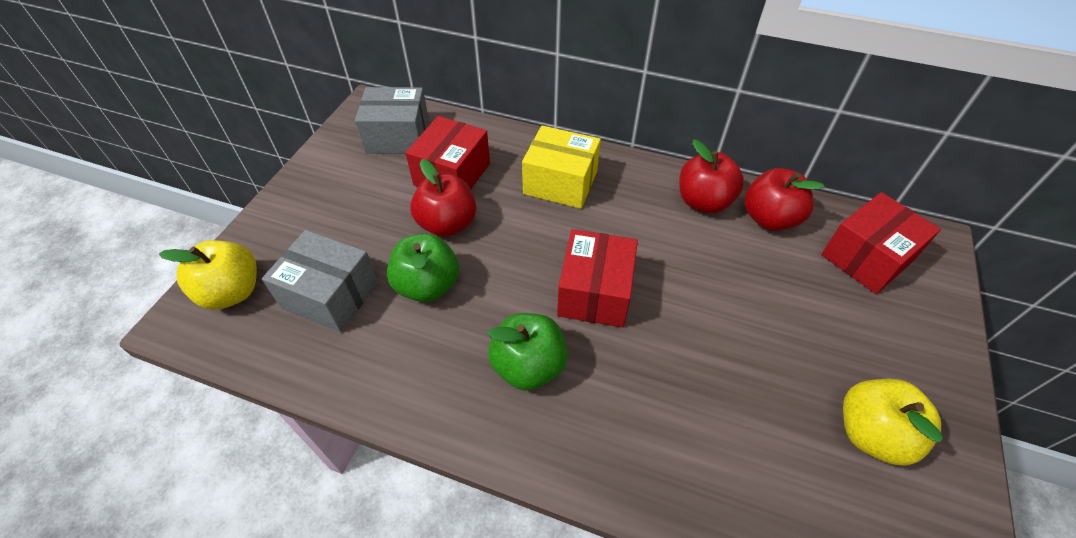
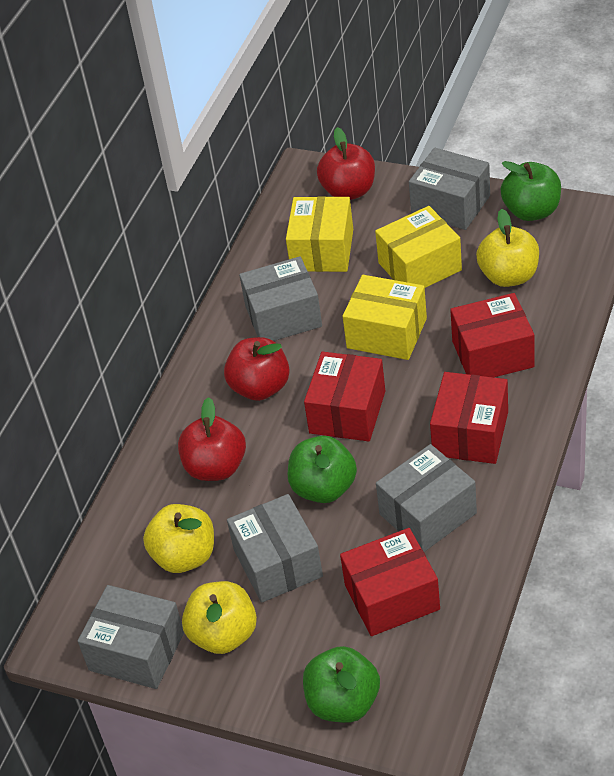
green apple: 2 -> 3
grey box: 2 -> 5
red box: 3 -> 4
yellow apple: 2 -> 3
yellow box: 1 -> 3

